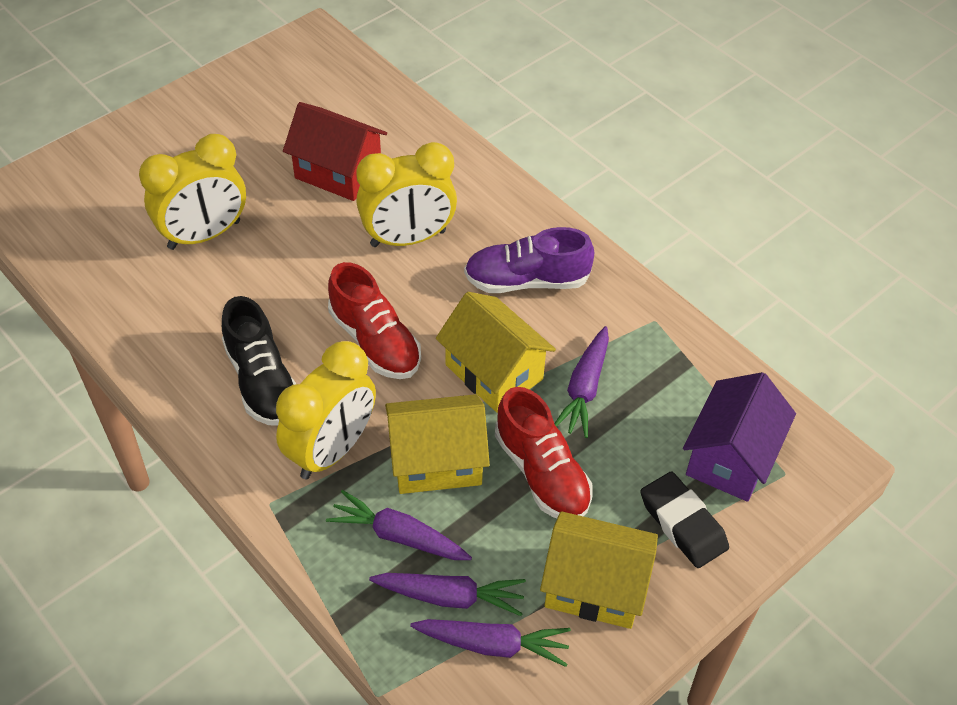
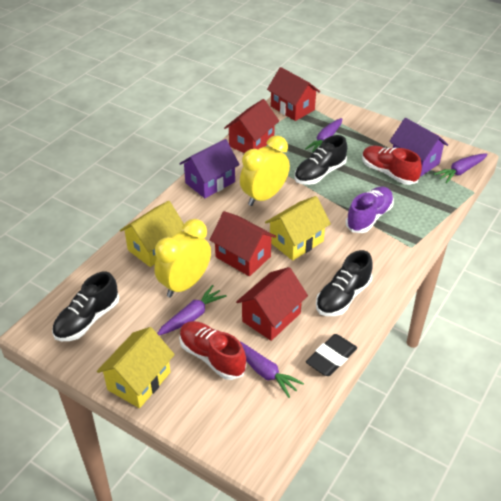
black shoe: 1 -> 3
purple house: 1 -> 2
red house: 1 -> 4
yellow clock: 3 -> 2

